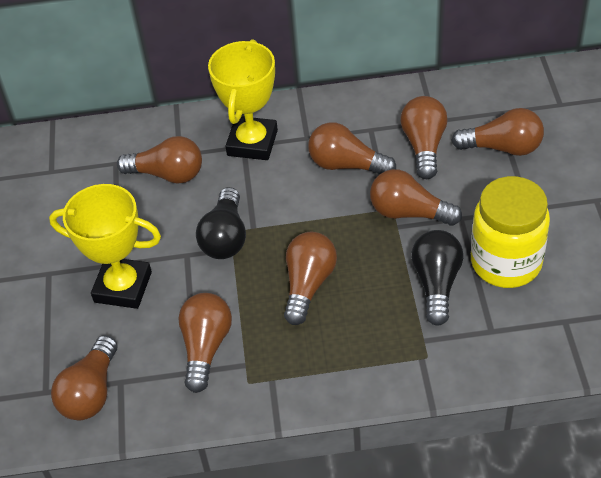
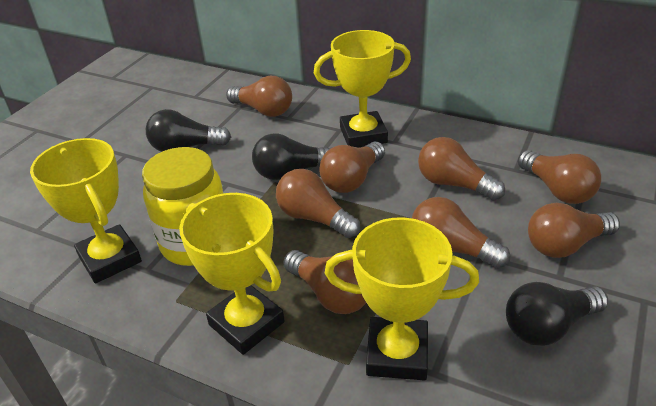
black light bulb: 2 -> 3
yellow trophy: 2 -> 4

